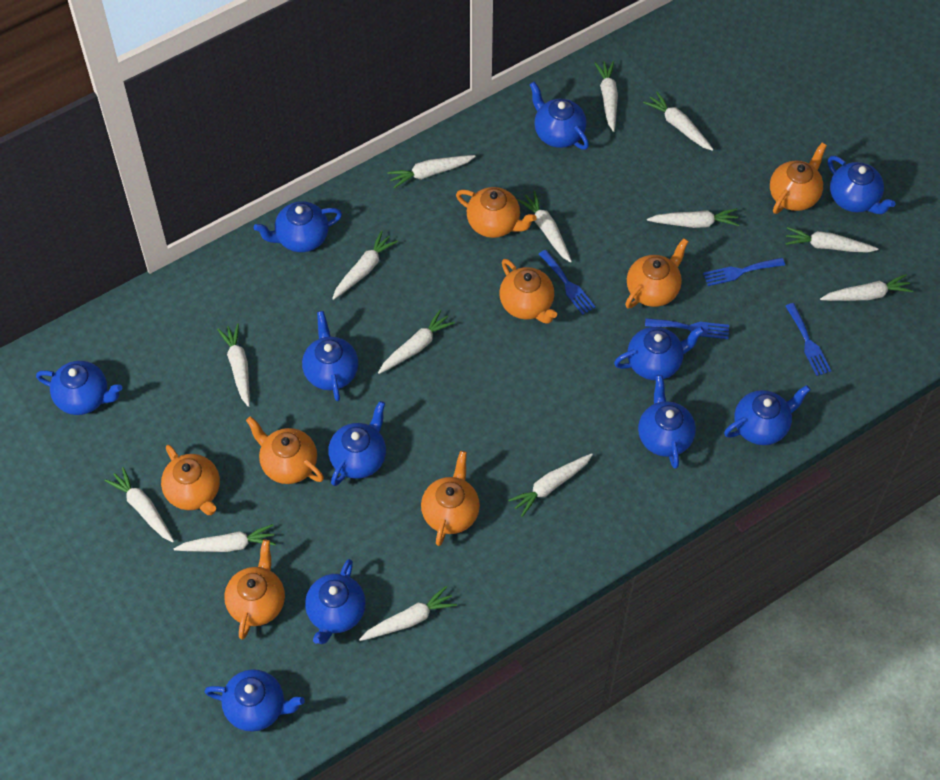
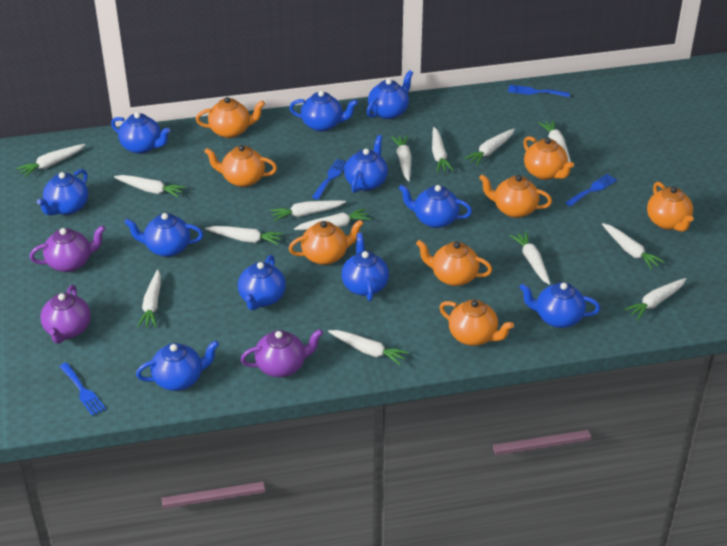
purple teapot: 0 -> 3

